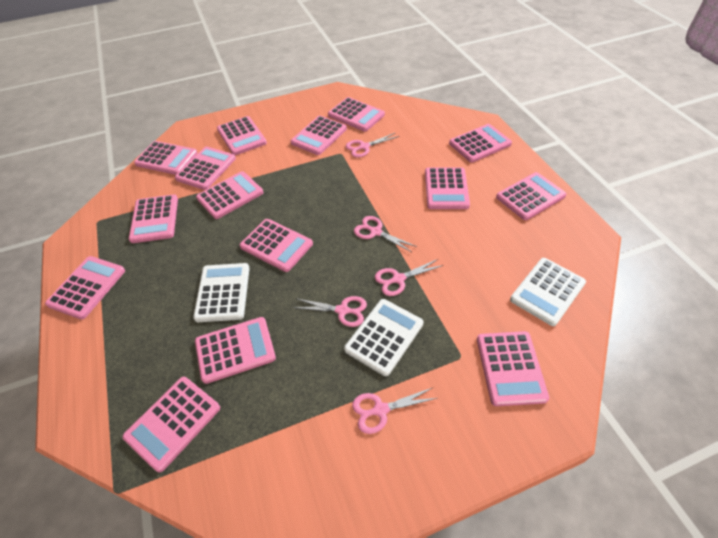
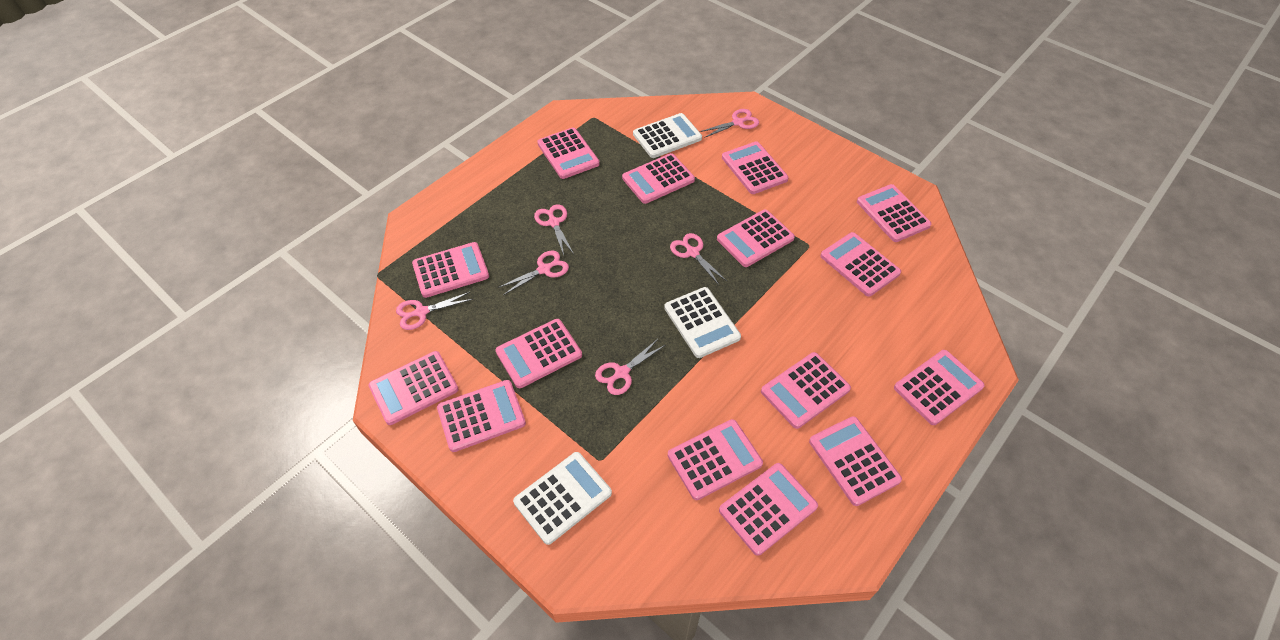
pink scissors: 5 -> 6

